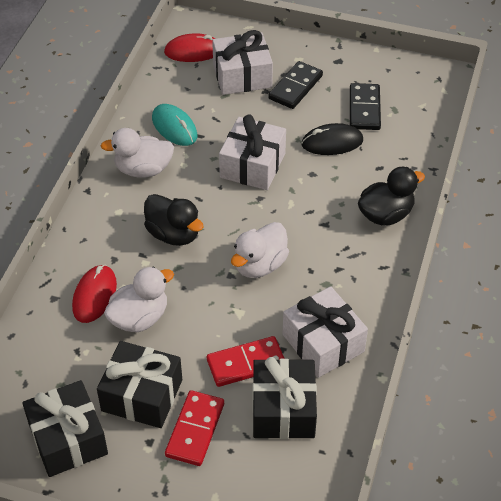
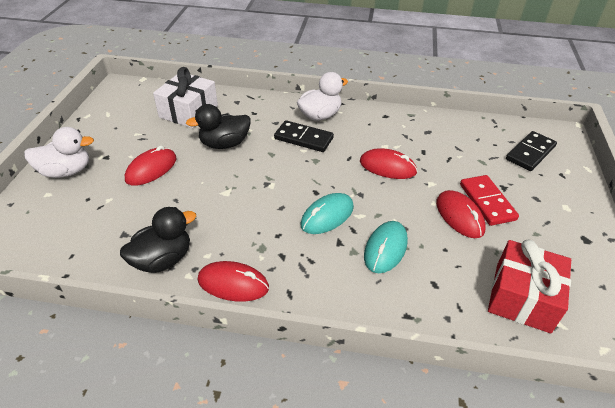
black gift: 3 -> 0
black mouse: 1 -> 0
red domino: 2 -> 1
red gift: 0 -> 1
red mouse: 2 -> 4
turquoise mouse: 1 -> 2
white duck: 3 -> 2
white gift: 3 -> 1

